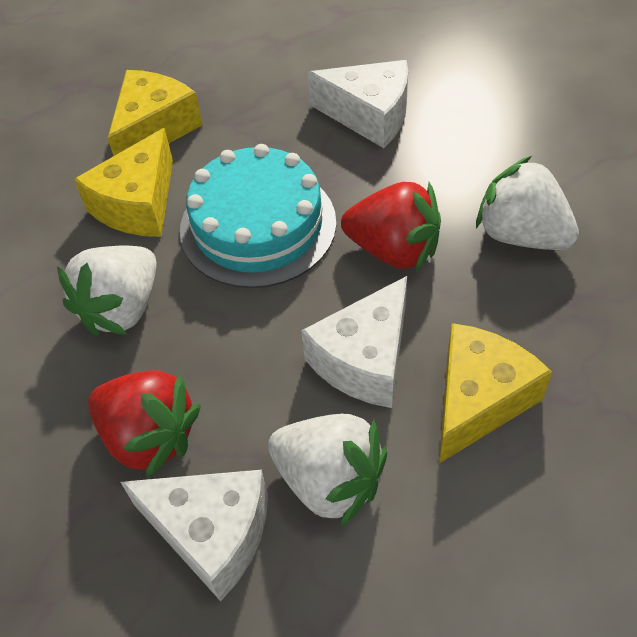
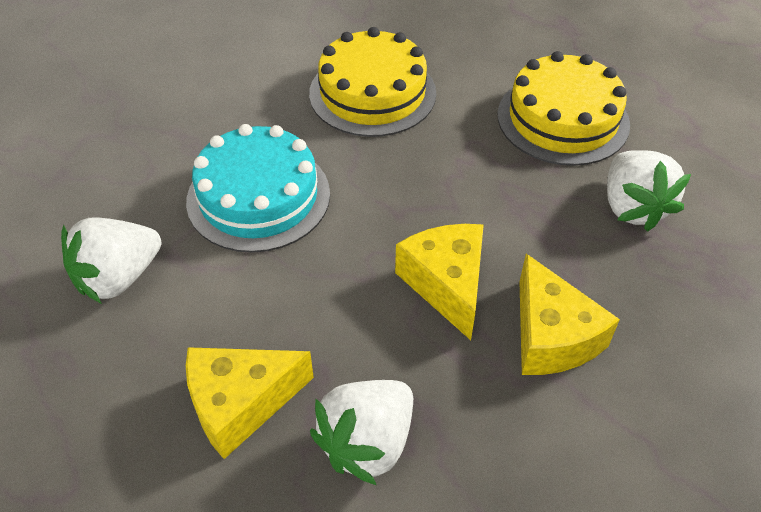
red strawberry: 2 -> 0
white cheese: 3 -> 0
yellow cake: 0 -> 2

